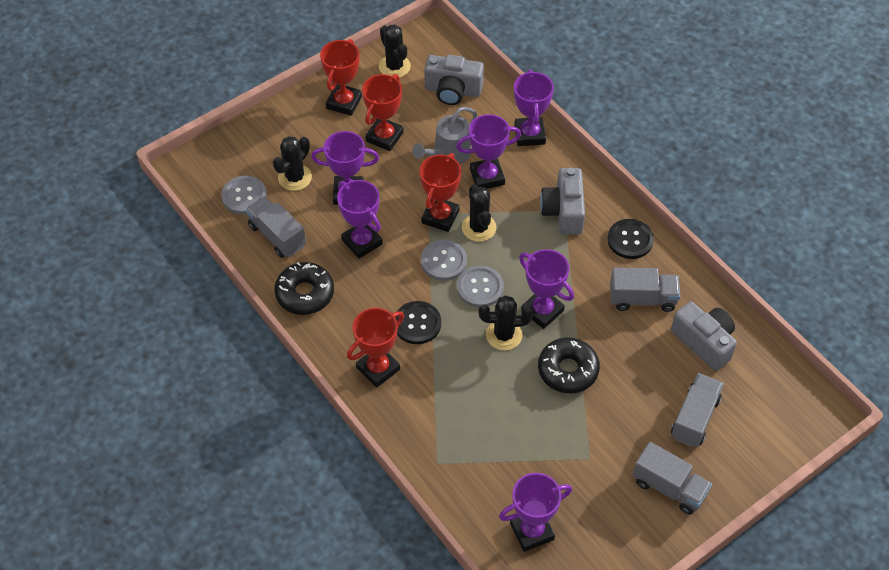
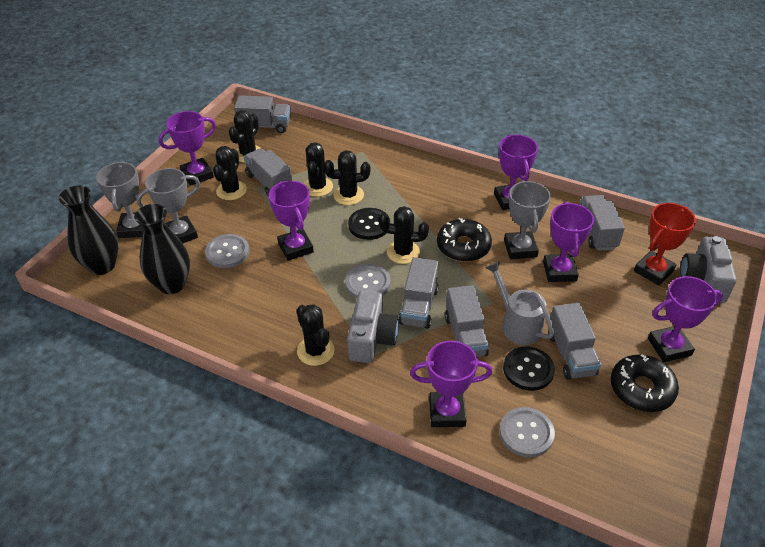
black cactus: 4 -> 6
black vase: 0 -> 2
grey camera: 3 -> 2
grey trophy: 0 -> 3
grey truck: 4 -> 6
red trophy: 4 -> 1

